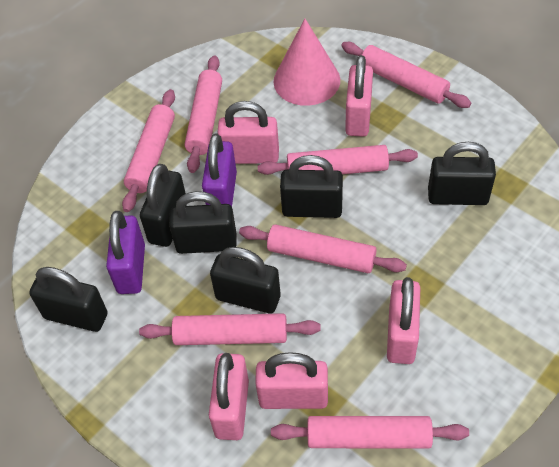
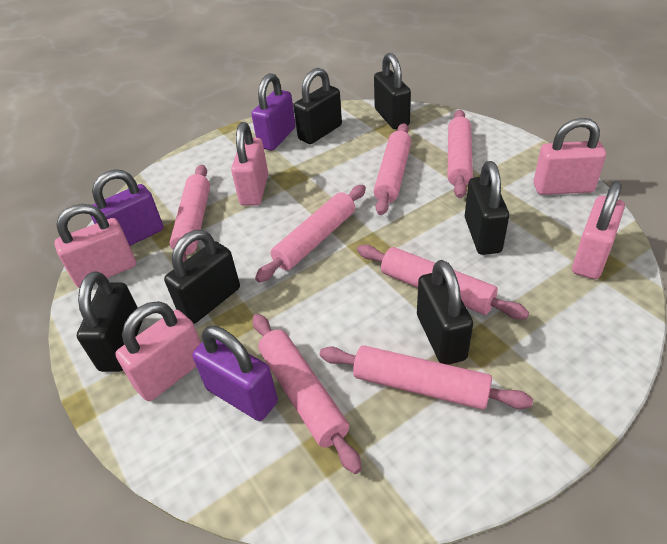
pink cone: 1 -> 0
purple padlock: 2 -> 3

